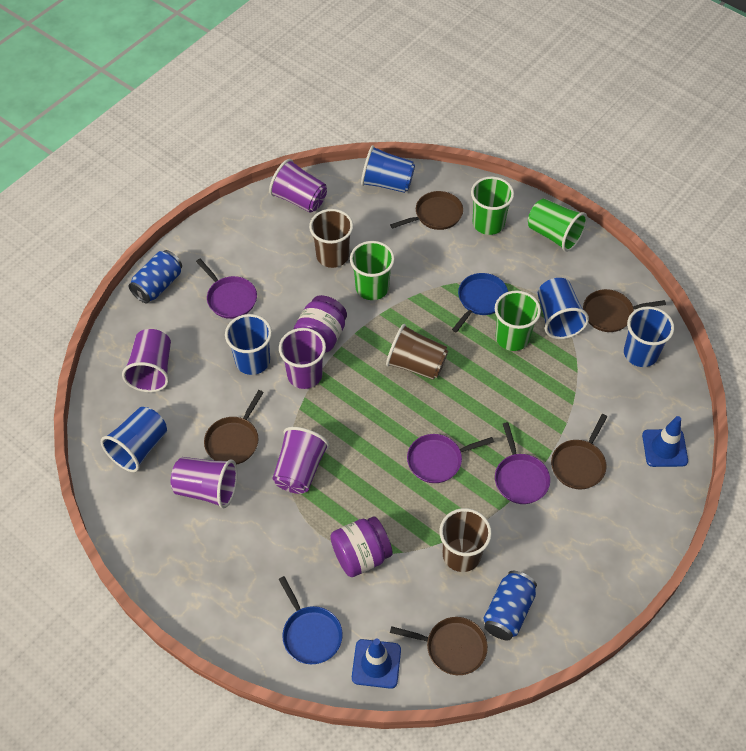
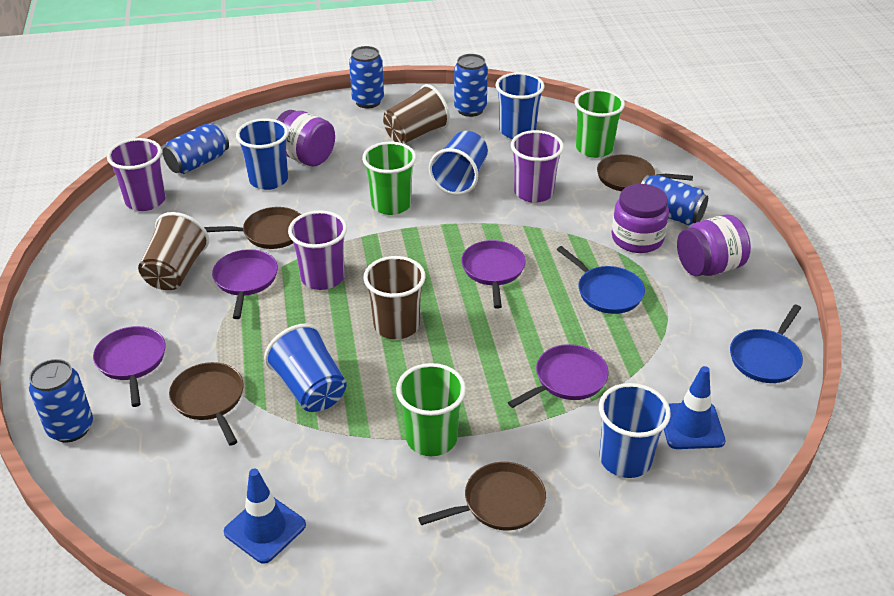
blue can: 2 -> 5
brown pan: 5 -> 4
green cup: 4 -> 3
purple cup: 5 -> 3
purple jar: 2 -> 3
purple pan: 3 -> 4

